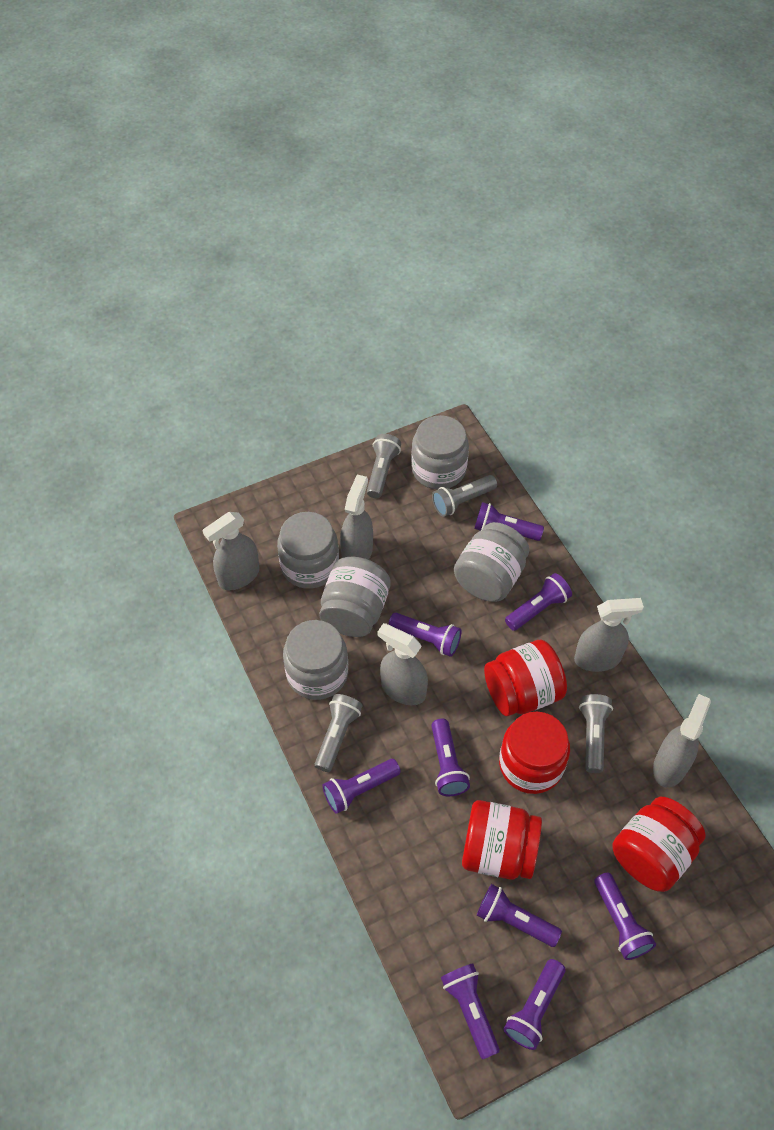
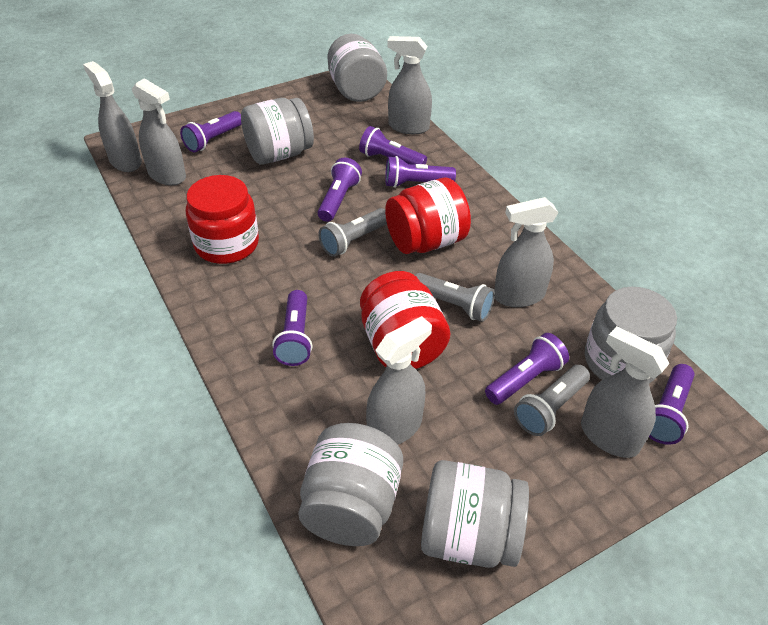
grey flashlight: 4 -> 3
grey spray bottle: 5 -> 6
purple flashlight: 9 -> 7
red jar: 4 -> 3

